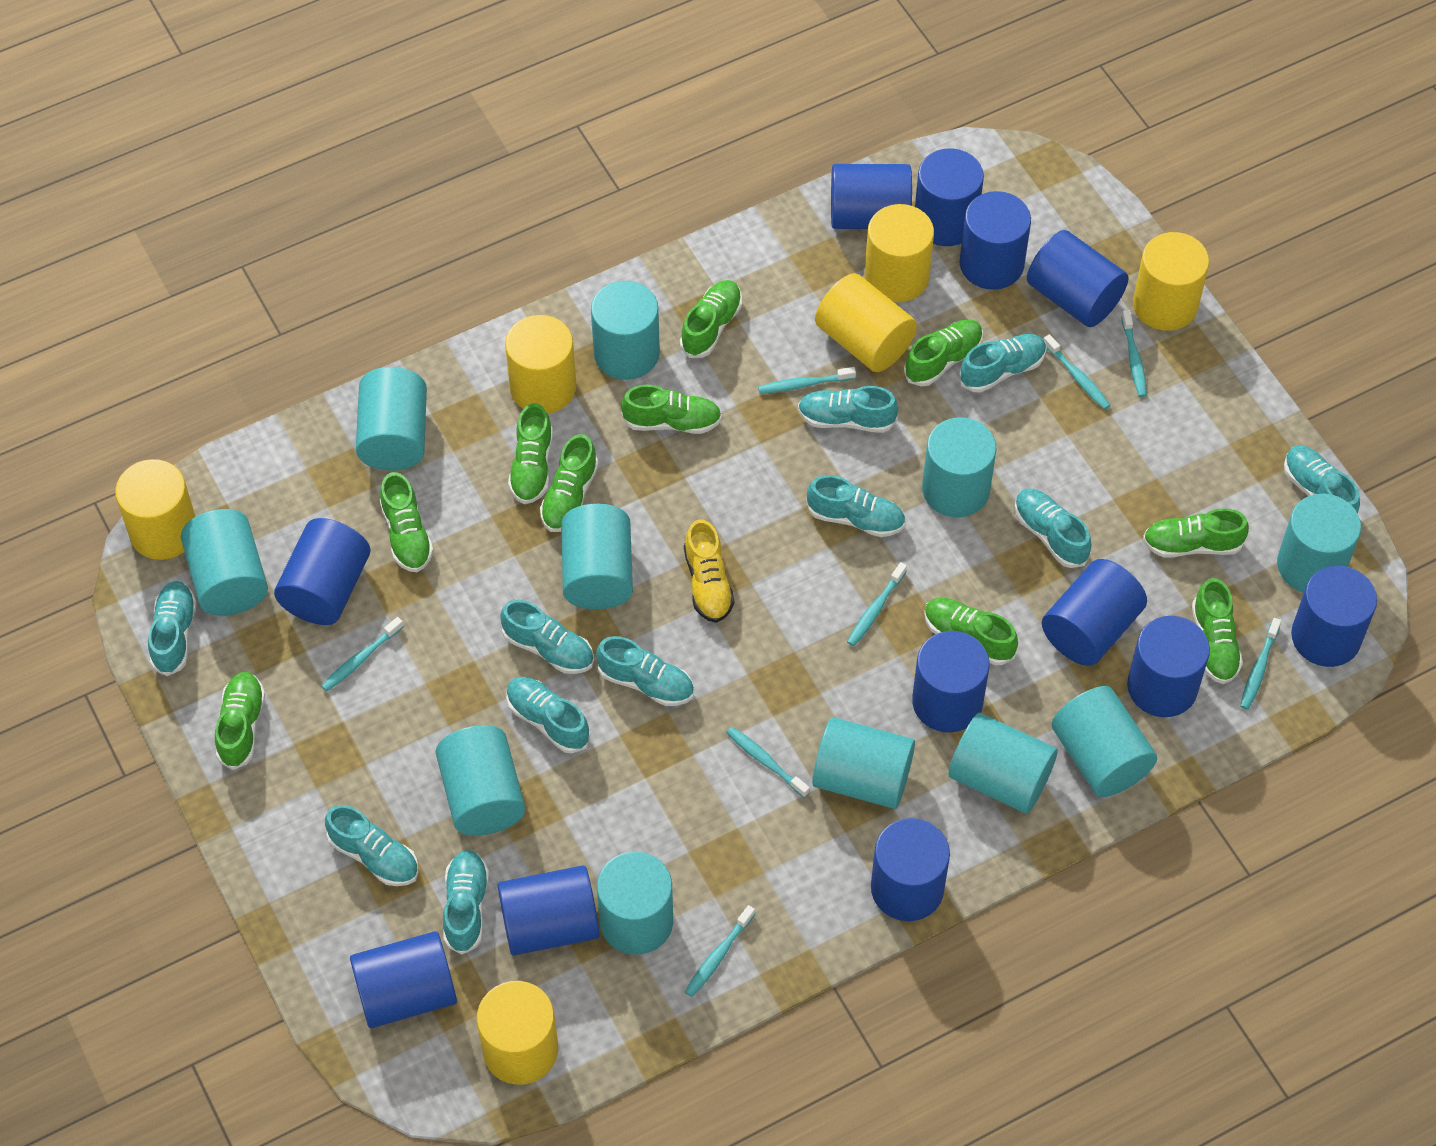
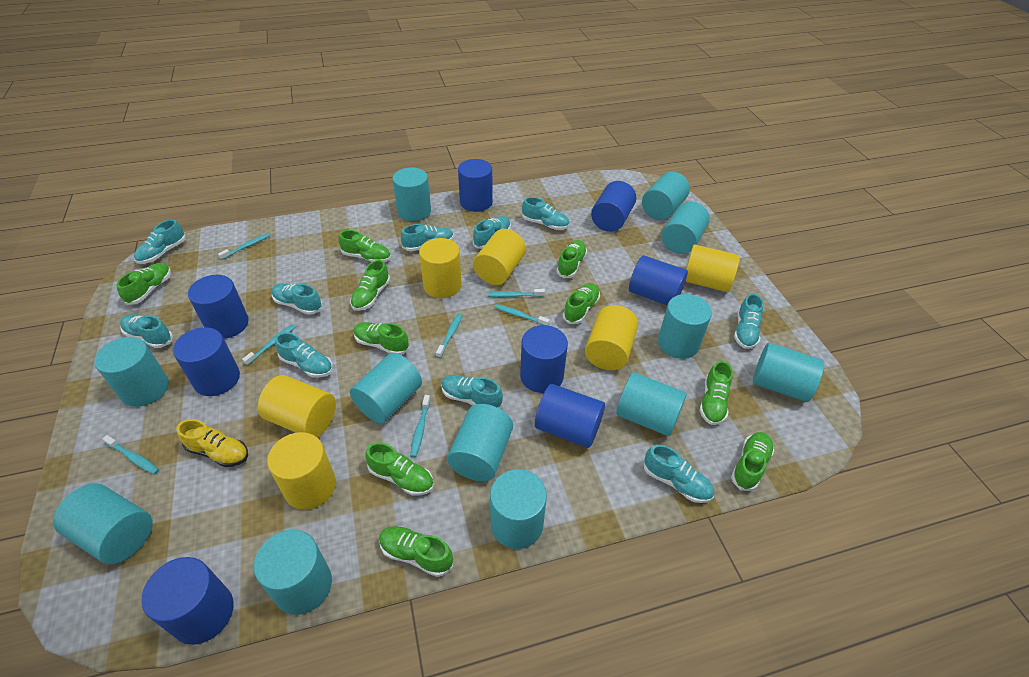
blue cylinder: 12 -> 8
turquoise cylinder: 11 -> 12
turquoise shoe: 11 -> 10
turquoise toothbrush: 8 -> 7

